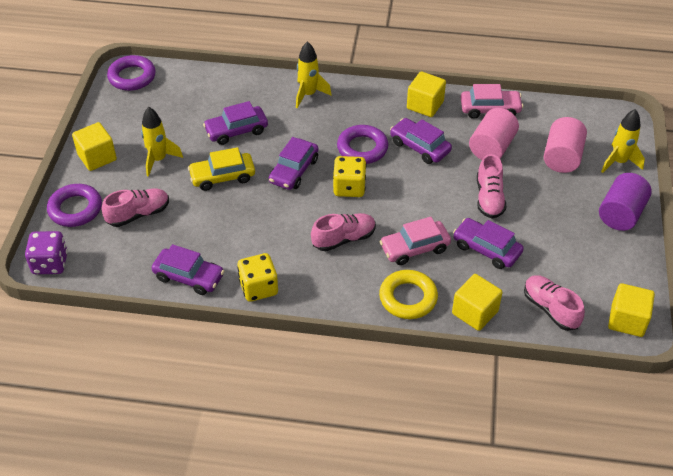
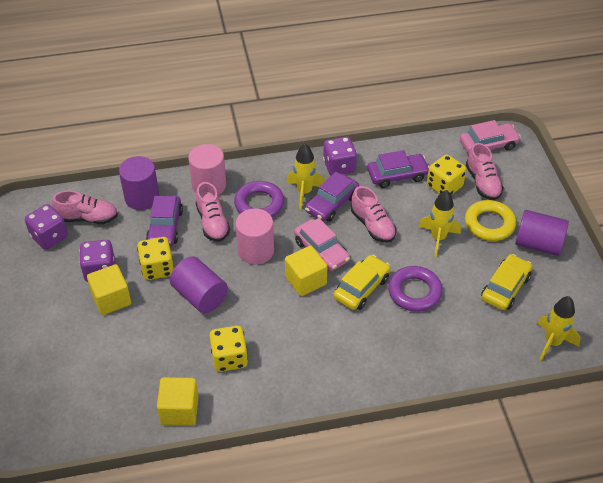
purple car: 5 -> 3
purple cylinder: 1 -> 3
purple dice: 1 -> 3
purple ring: 3 -> 2
yellow car: 1 -> 2
yellow cube: 4 -> 3
yellow dice: 2 -> 3

